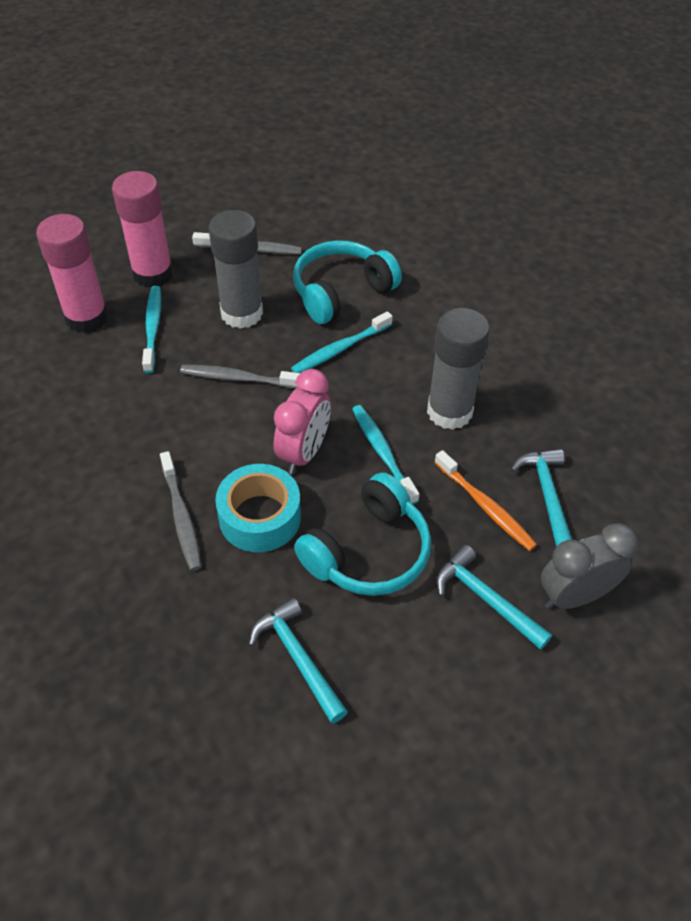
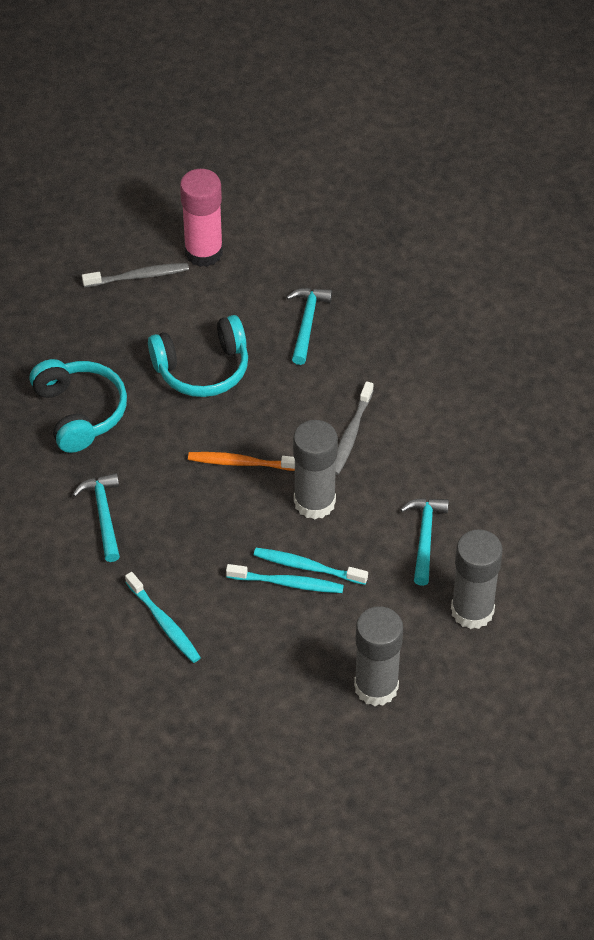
grey clock: 1 -> 0
grey glue stick: 2 -> 3
grey toothbrush: 3 -> 2
pink clock: 1 -> 0
pink glue stick: 2 -> 1
turquoise tape: 1 -> 0

